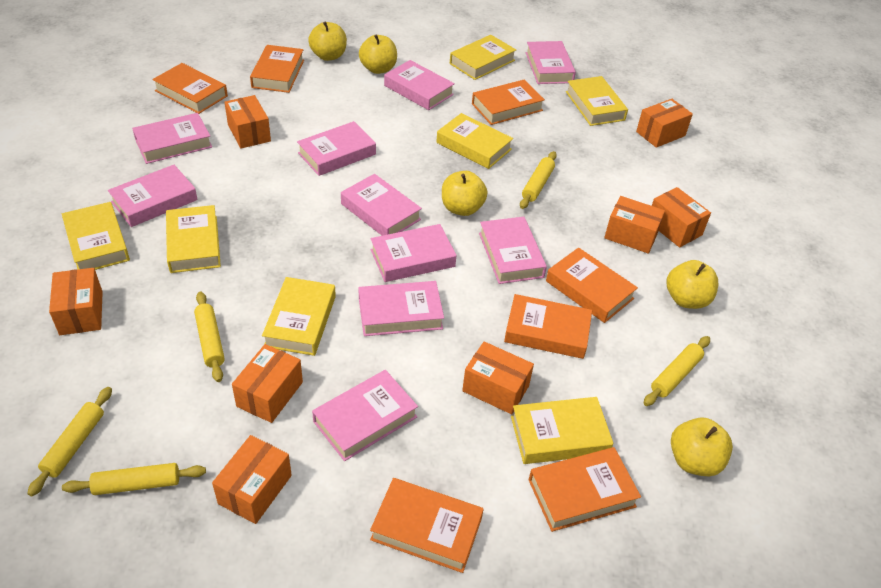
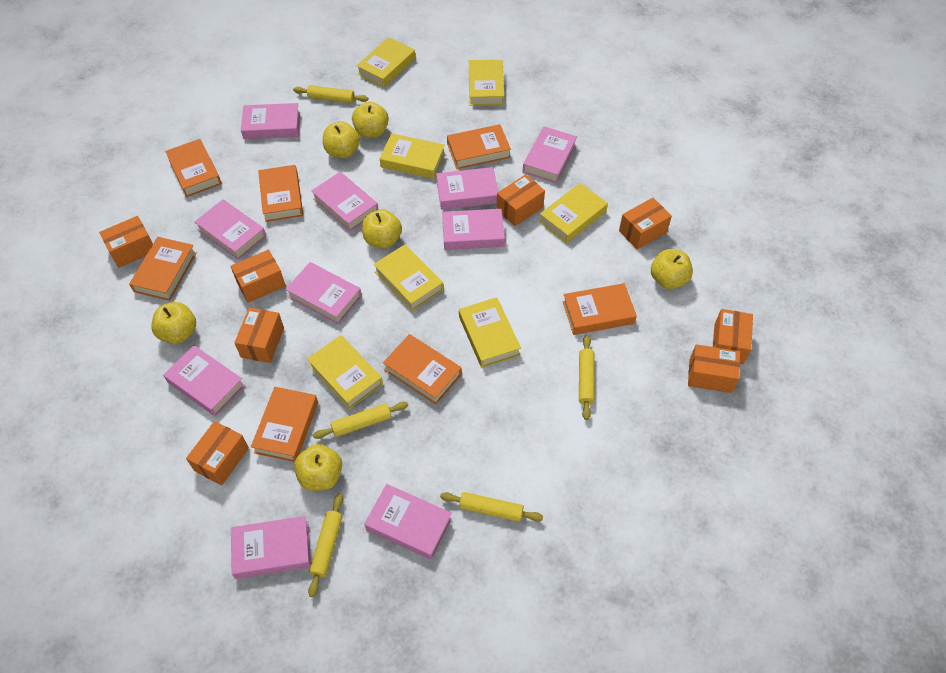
yellow apple: 5 -> 6

